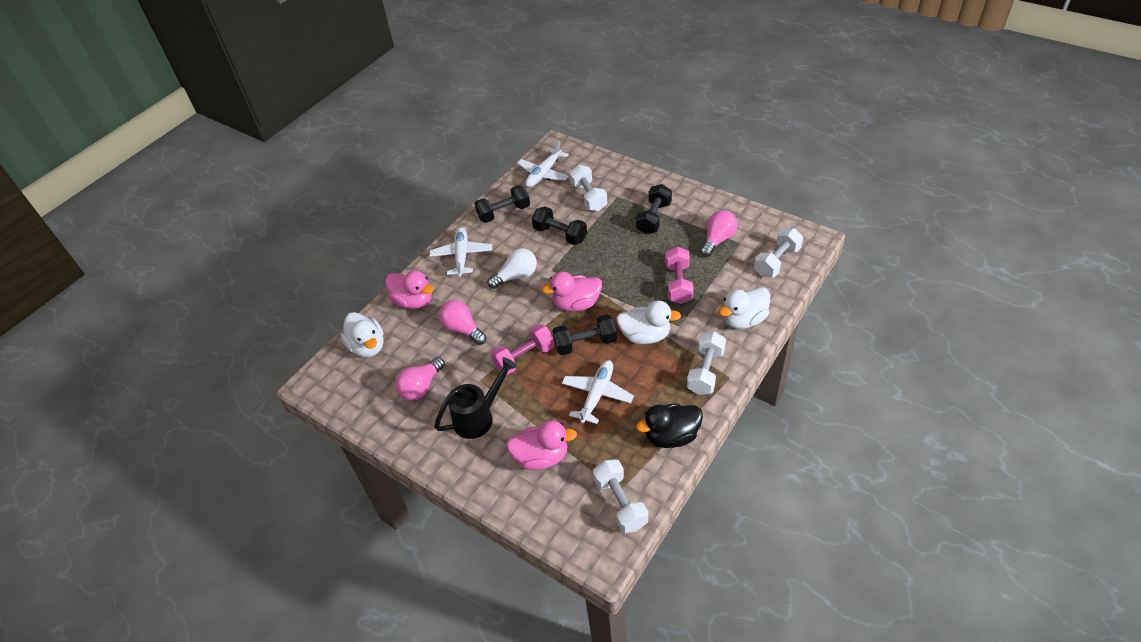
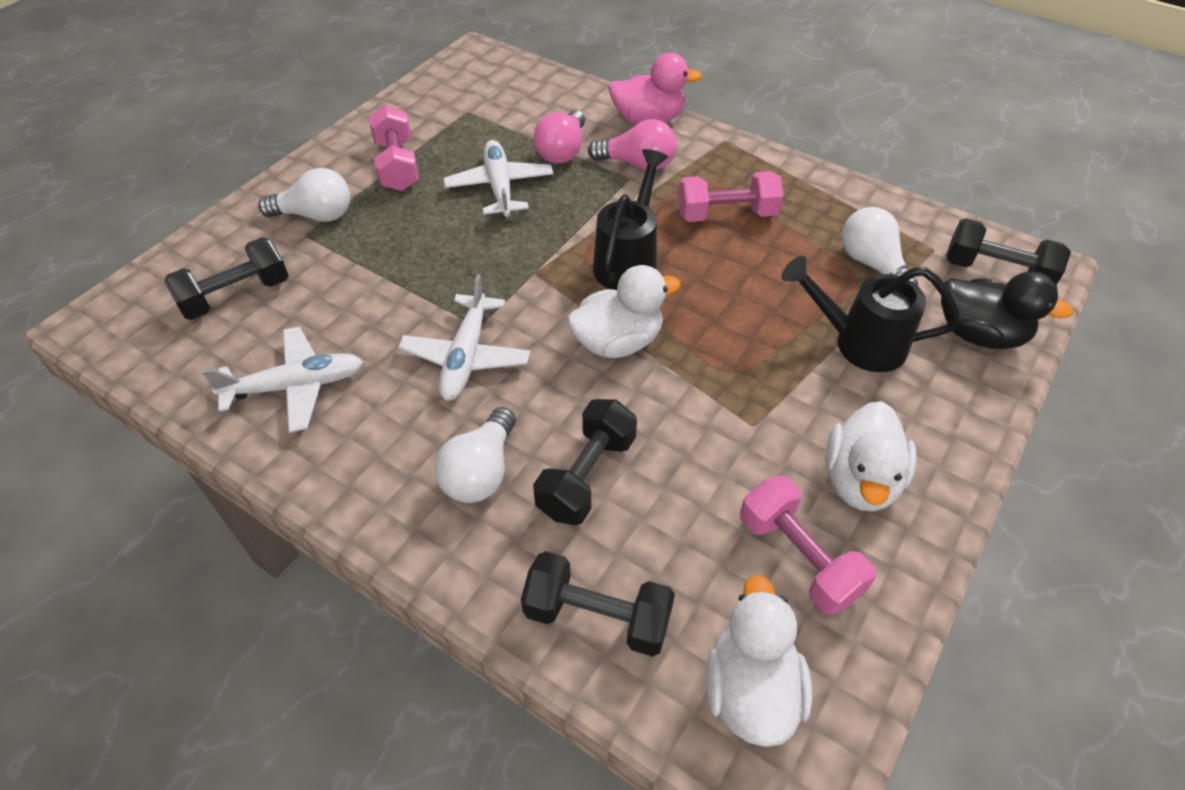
black watering can: 1 -> 2
pink duck: 3 -> 1
pink dumbbell: 2 -> 3
pink light bulb: 3 -> 2
white dumbbell: 4 -> 0
white light bulb: 1 -> 3

